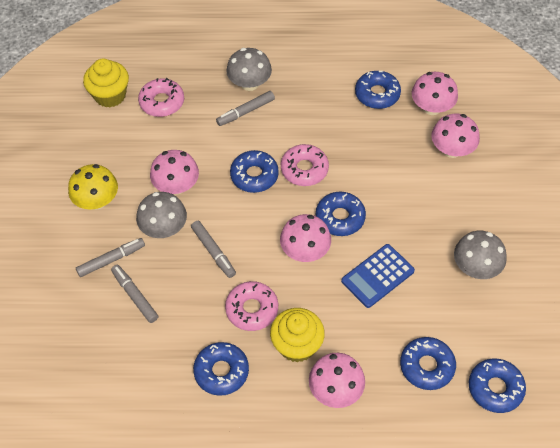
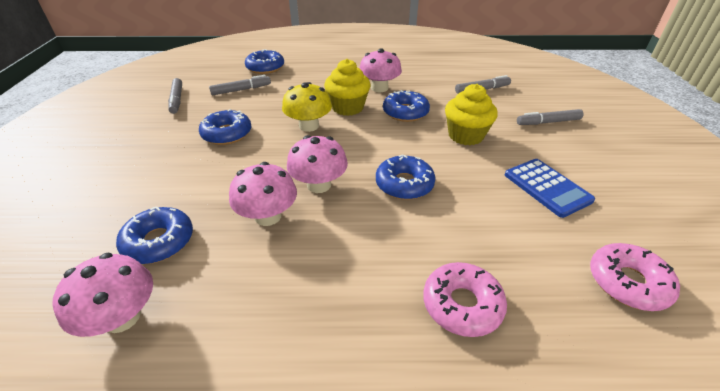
blue donut: 6 -> 5
grey mushroom: 3 -> 0
pink donut: 3 -> 2
pink mushroom: 5 -> 4

